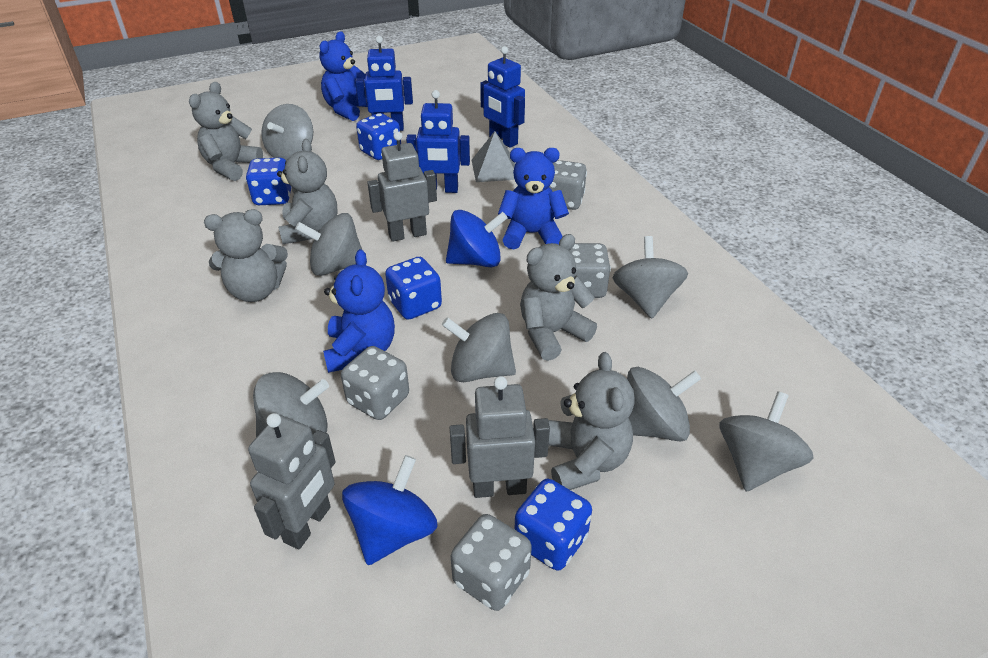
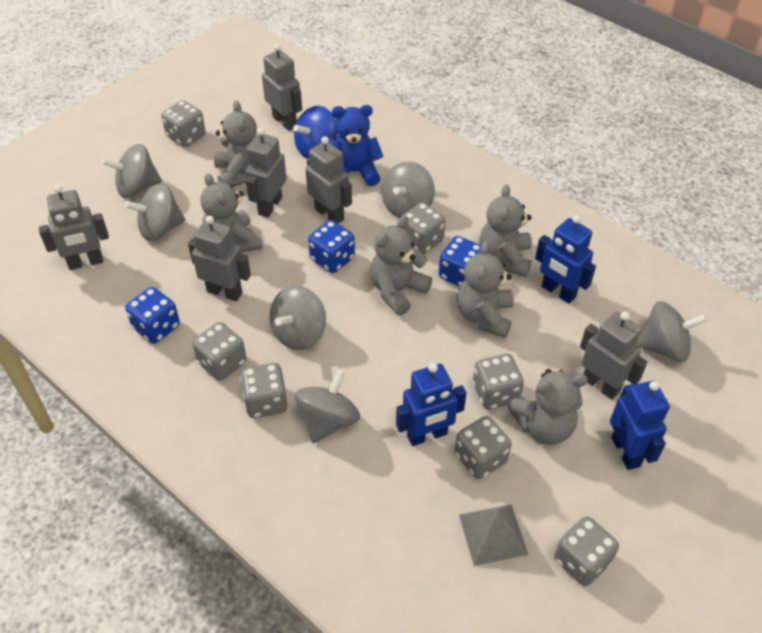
blue dice: 4 -> 3
blue spinning top: 2 -> 1
blue teddy bear: 3 -> 1
grey dice: 4 -> 7
grey robot: 3 -> 6
grey spinning top: 7 -> 6
grey teddy bear: 5 -> 6

